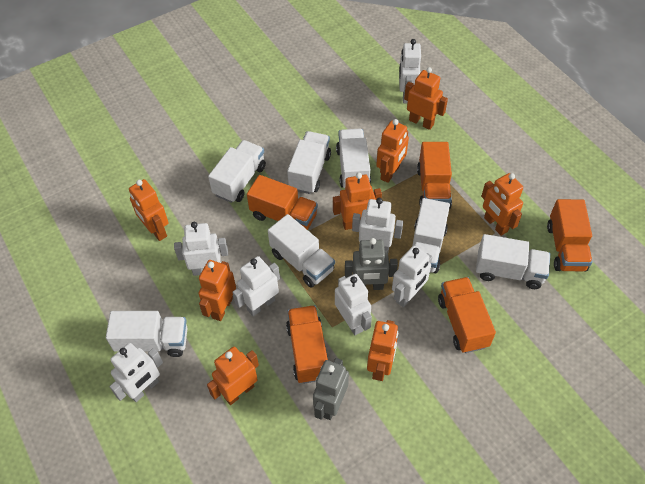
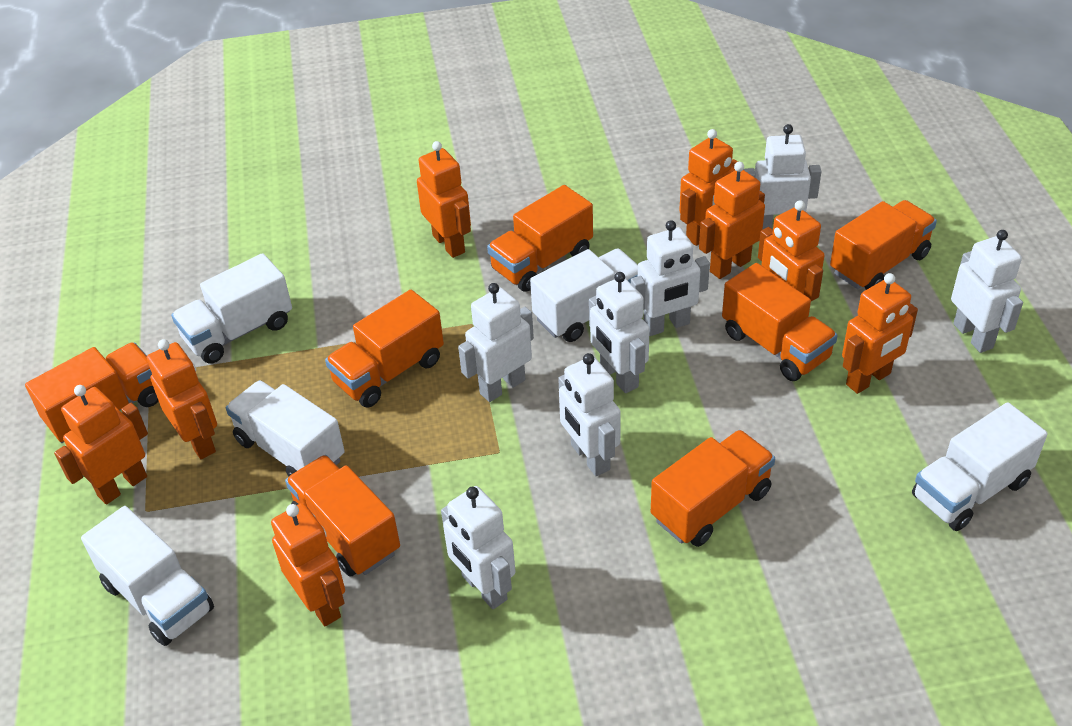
grey robot: 2 -> 0
orange truck: 5 -> 7
white truck: 7 -> 5

